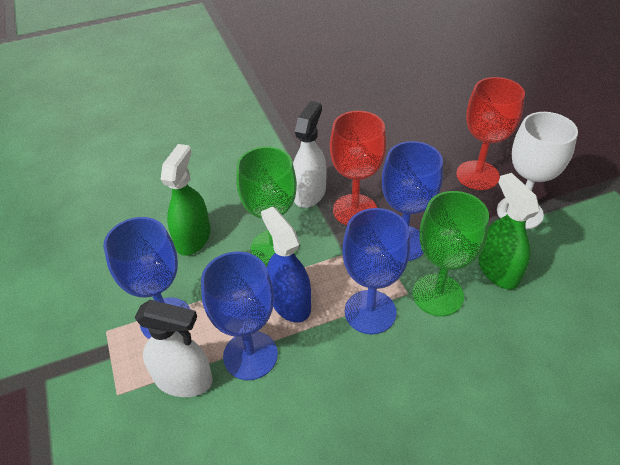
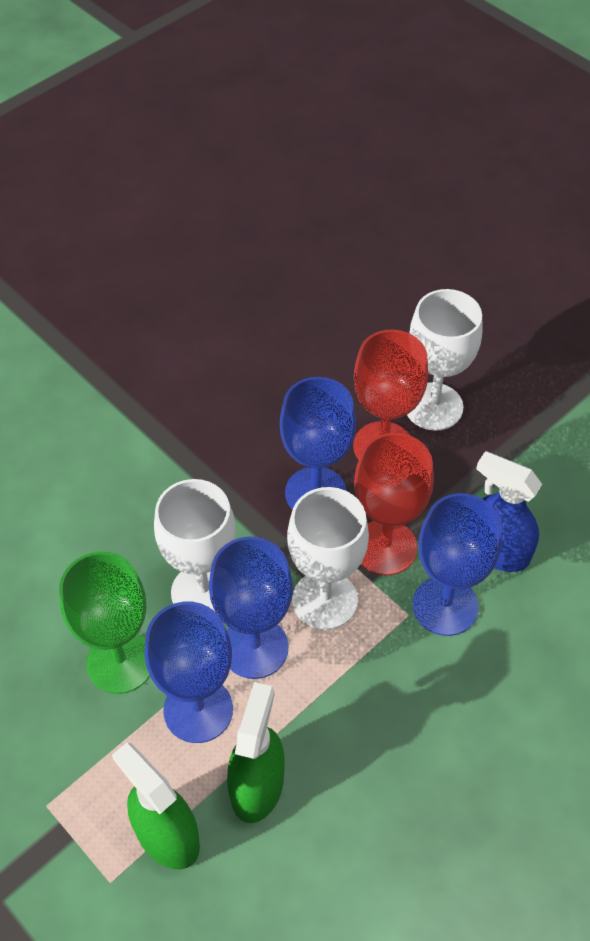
green goblet: 2 -> 1
white goblet: 1 -> 3
white spray bottle: 2 -> 0

